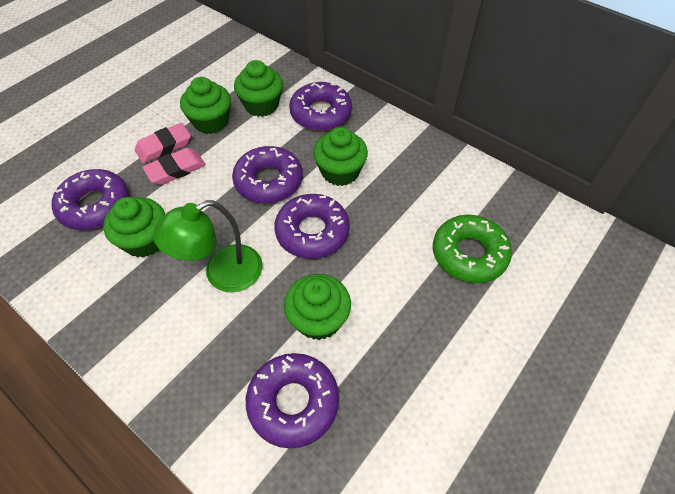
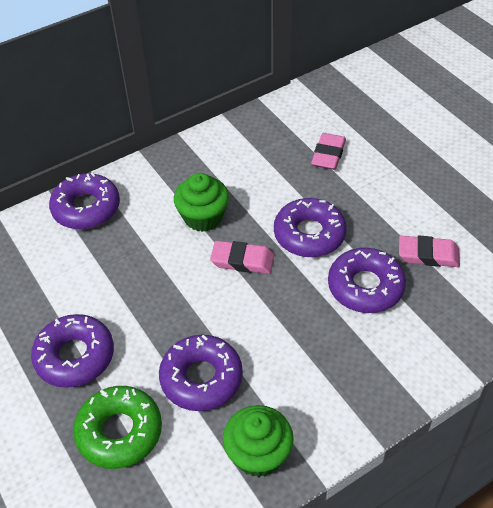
green cupcake: 5 -> 2
green lamp: 1 -> 0
pink eraser: 2 -> 3

